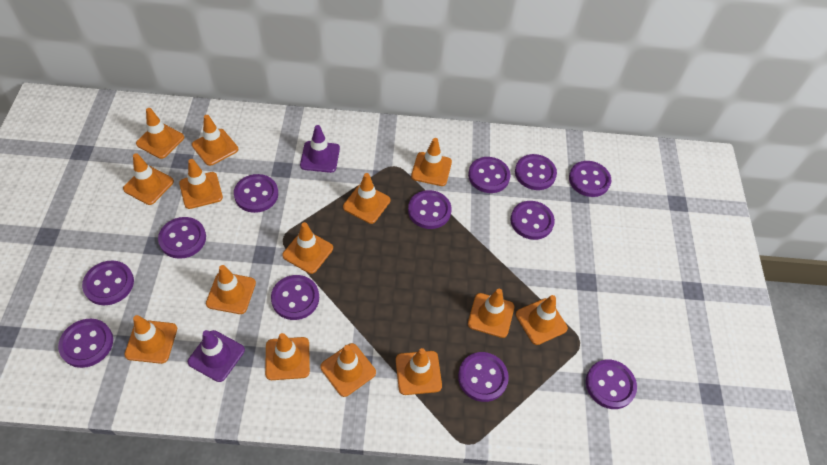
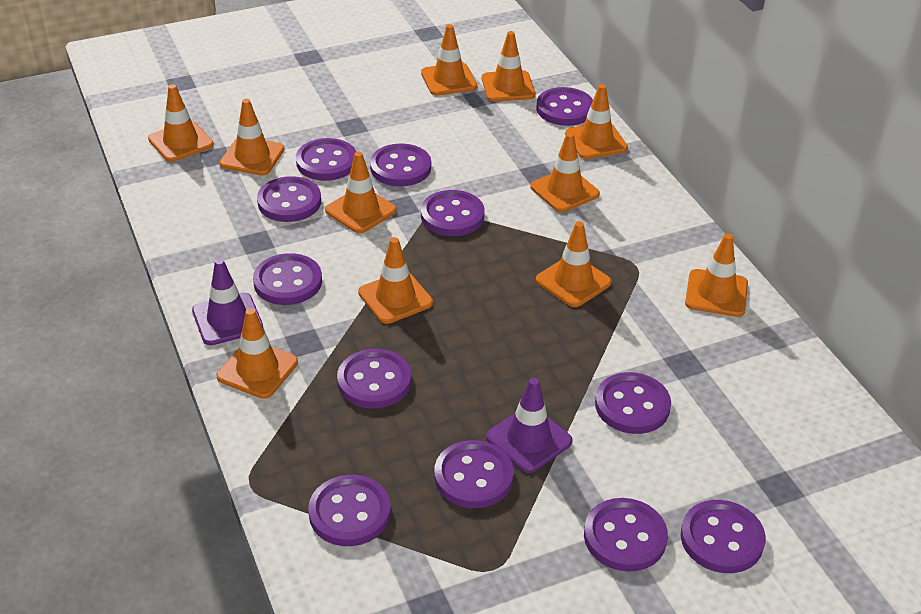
orange traffic cone: 14 -> 11

